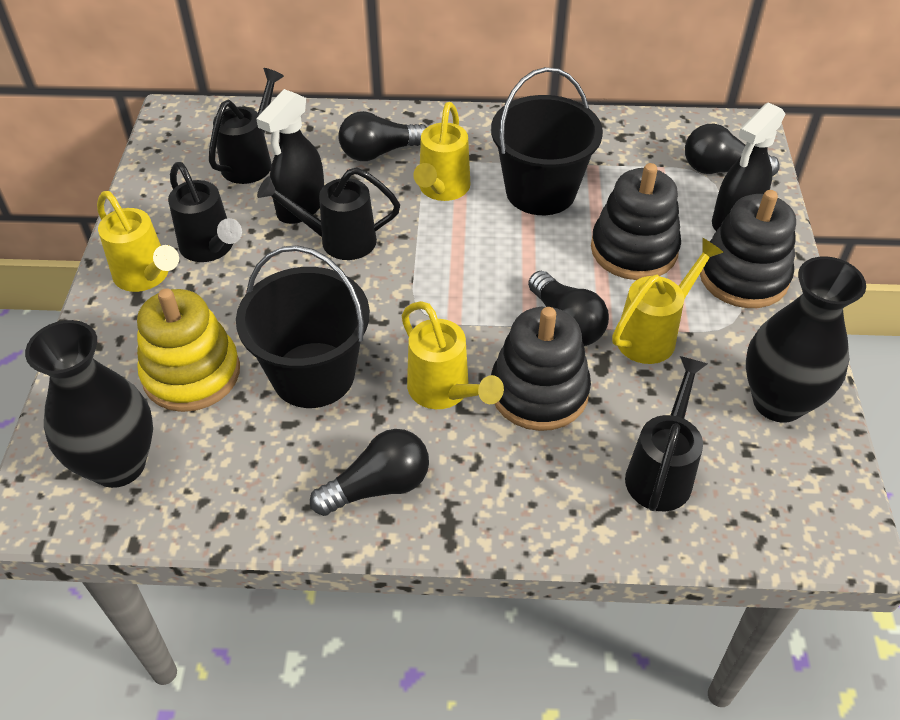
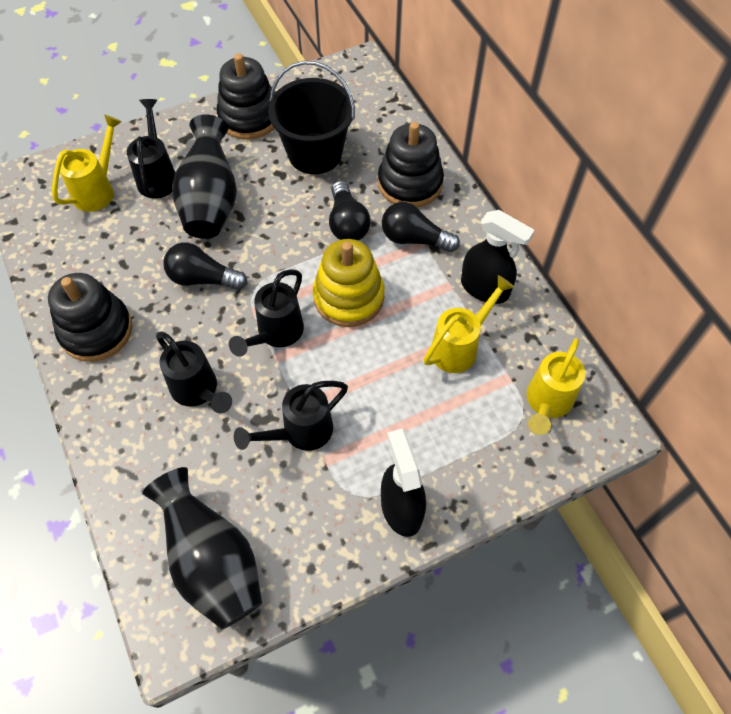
black bucket: 2 -> 1
black light bulb: 4 -> 3
yellow watering can: 4 -> 3

